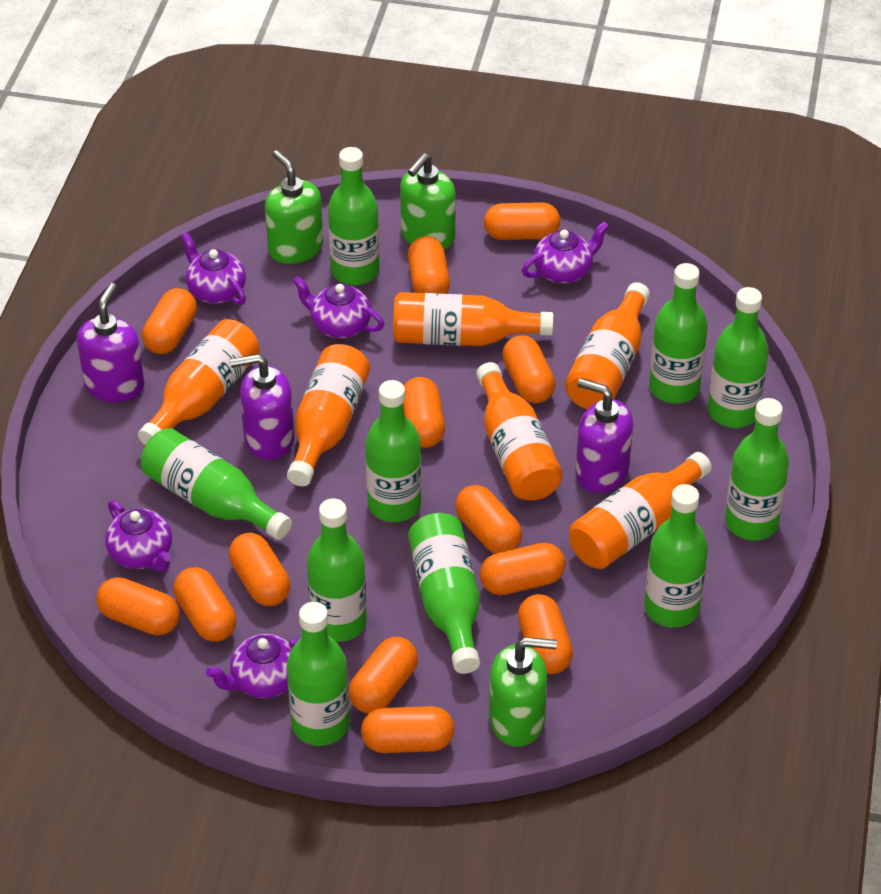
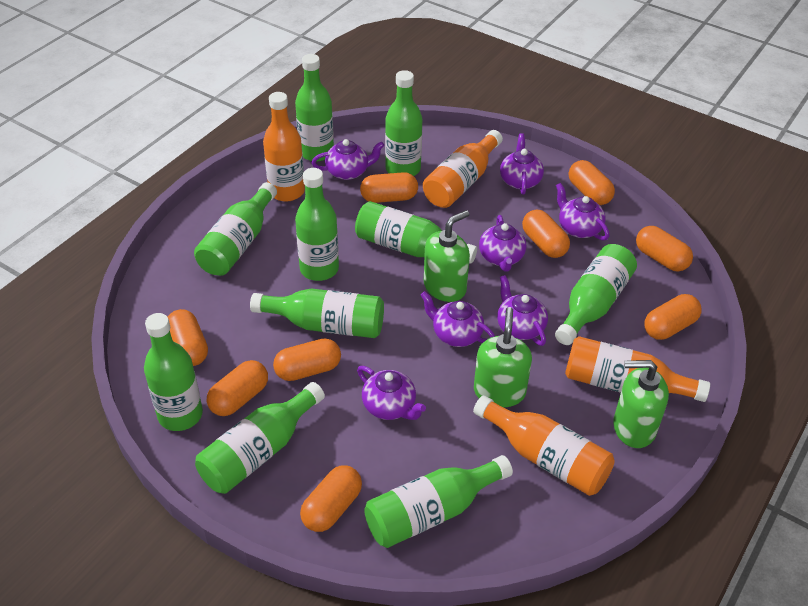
orange bottle: 6 -> 4
orange capsule: 13 -> 9
purple soap dispenser: 3 -> 0
purple teapot: 5 -> 7

